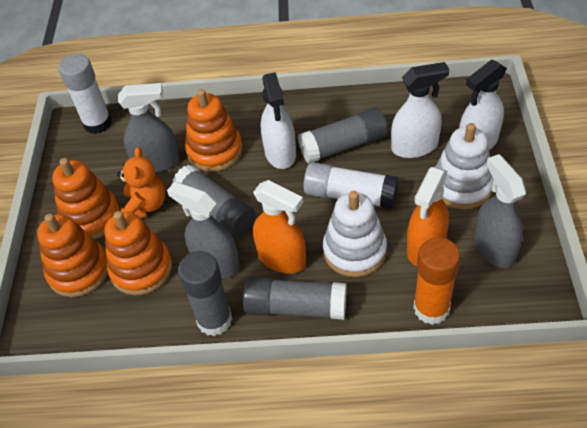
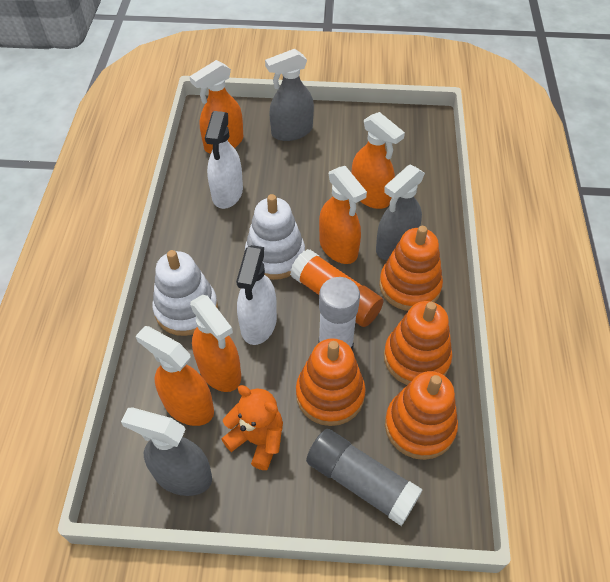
grey glue stick: 4 -> 1
orange spray bottle: 2 -> 5
white glue stick: 2 -> 1
white spray bottle: 3 -> 2

